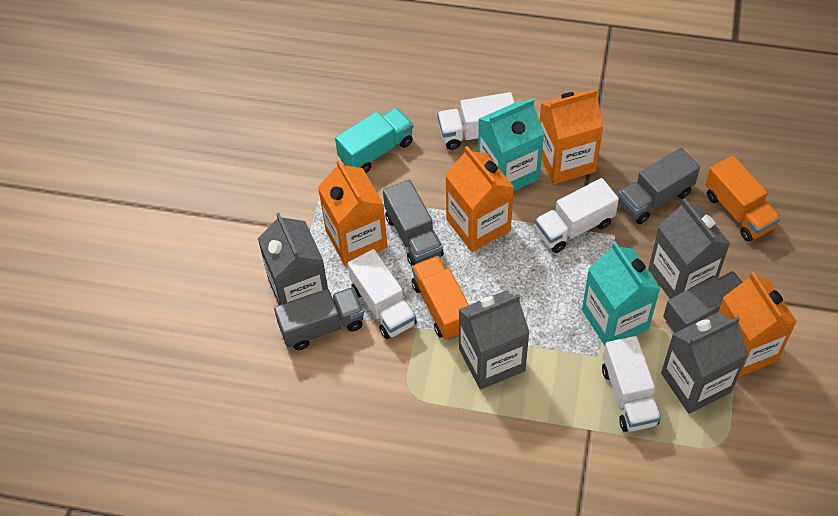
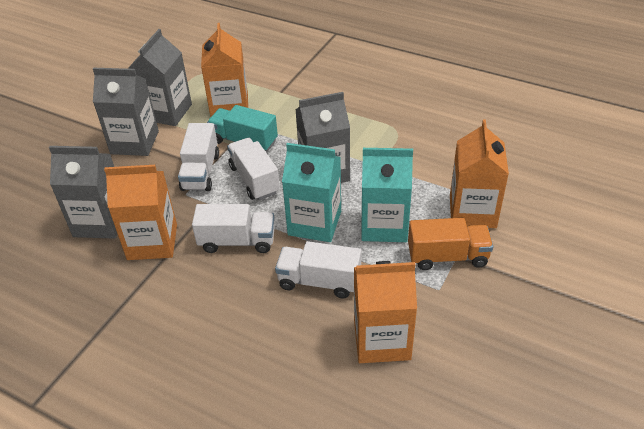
grey truck: 4 -> 0
orange truck: 2 -> 1

